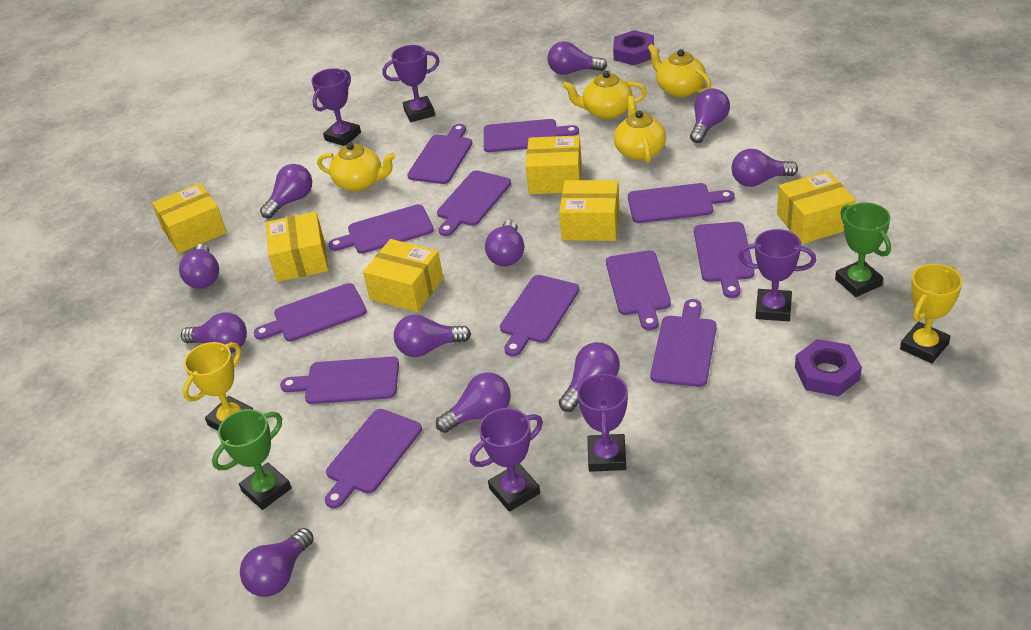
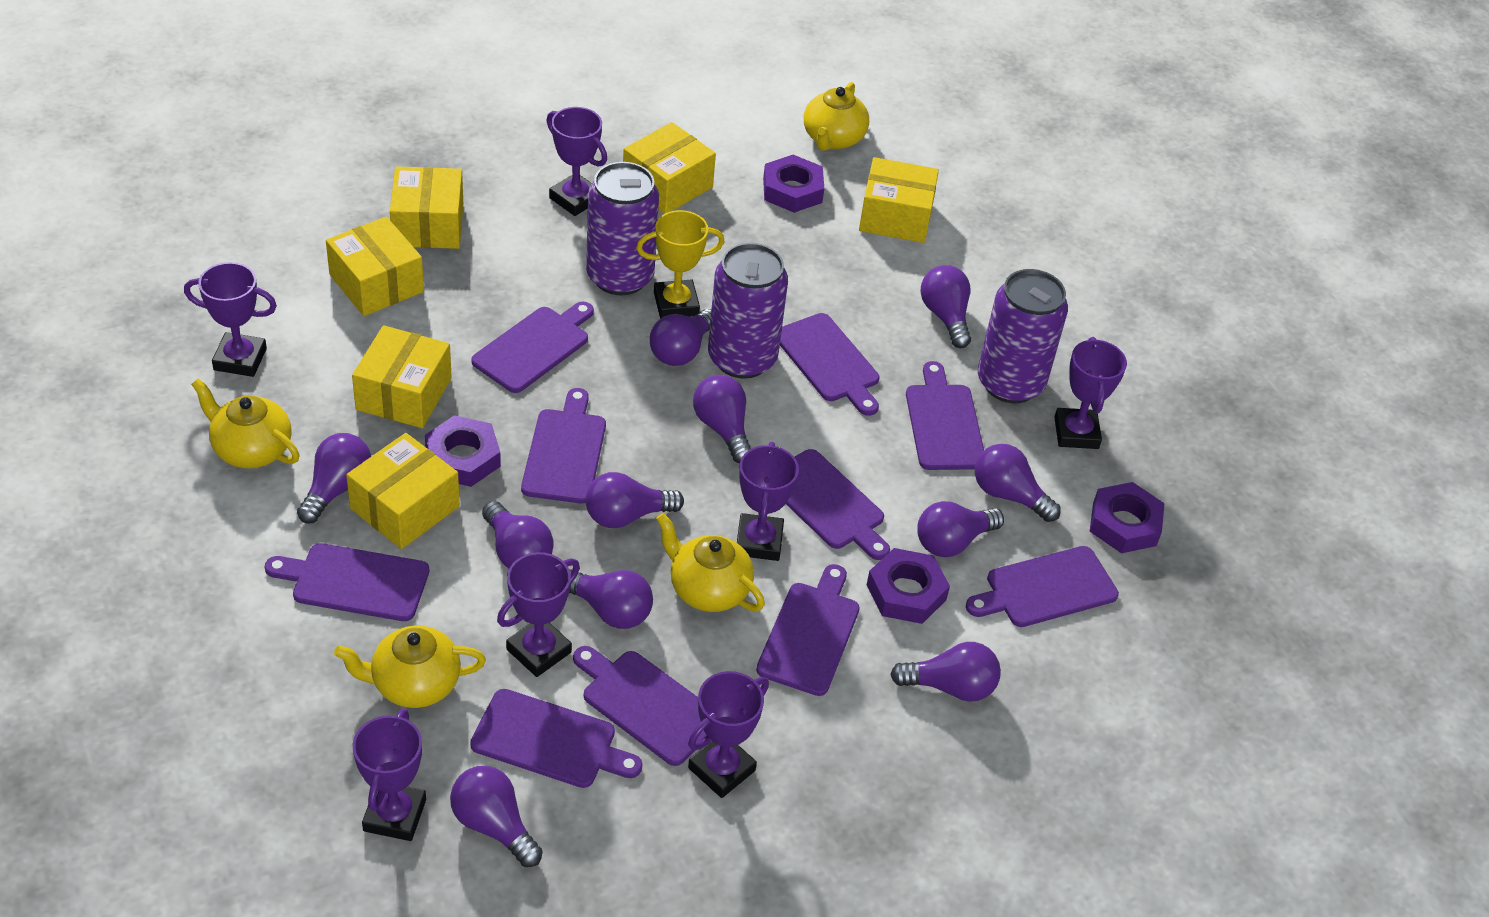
green trophy: 2 -> 0
purple can: 0 -> 3
purple cutting board: 12 -> 10
purple nut: 2 -> 4
purple trophy: 5 -> 7
yellow trophy: 2 -> 1

